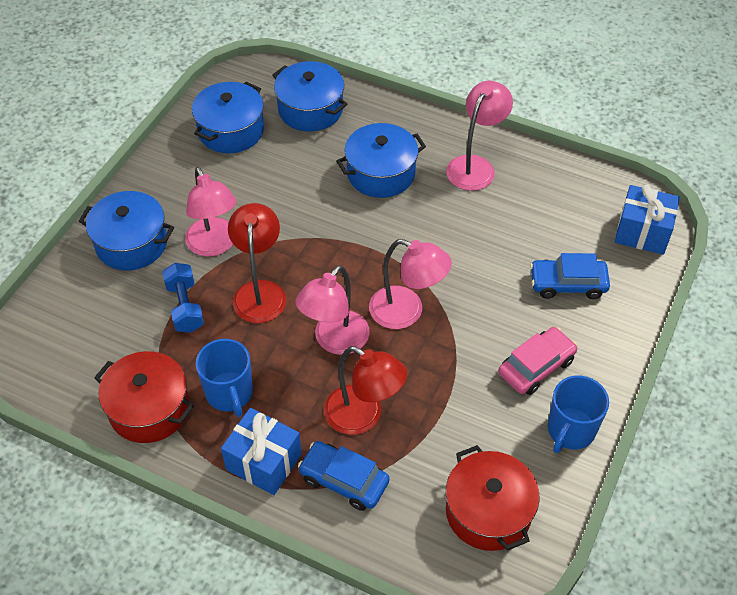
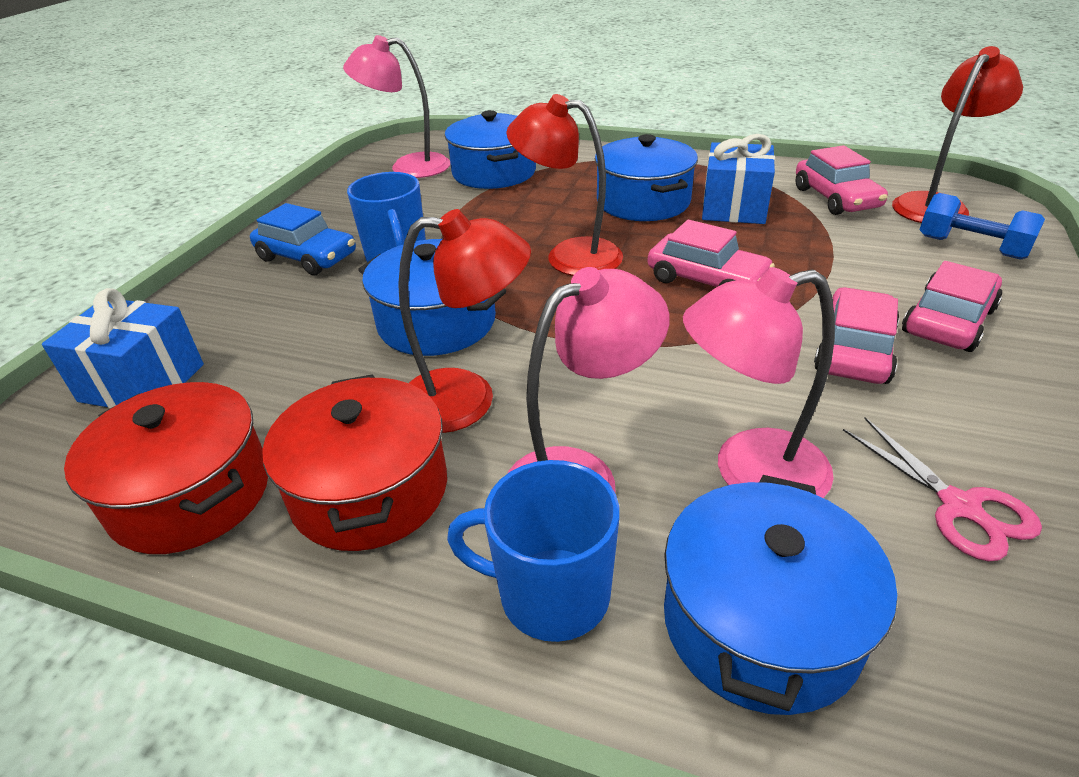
blue car: 2 -> 1
pink car: 1 -> 4
pink lamp: 4 -> 3
pink scissors: 0 -> 1
red lamp: 2 -> 3

